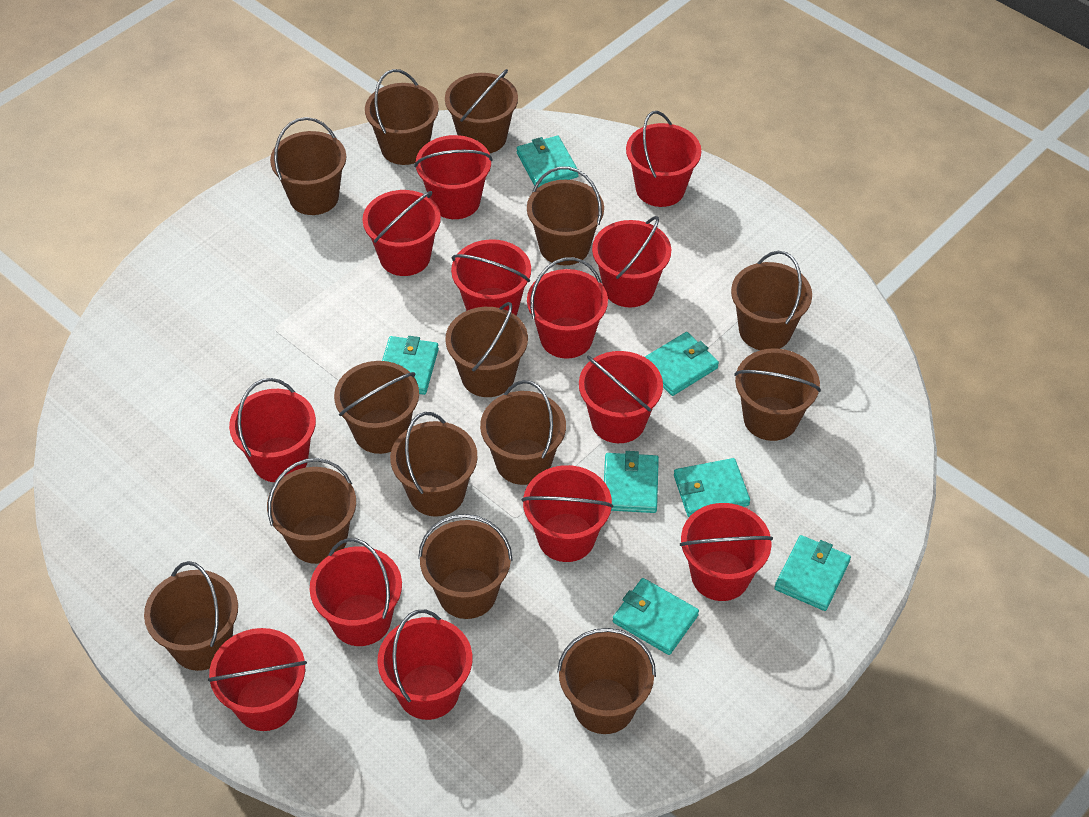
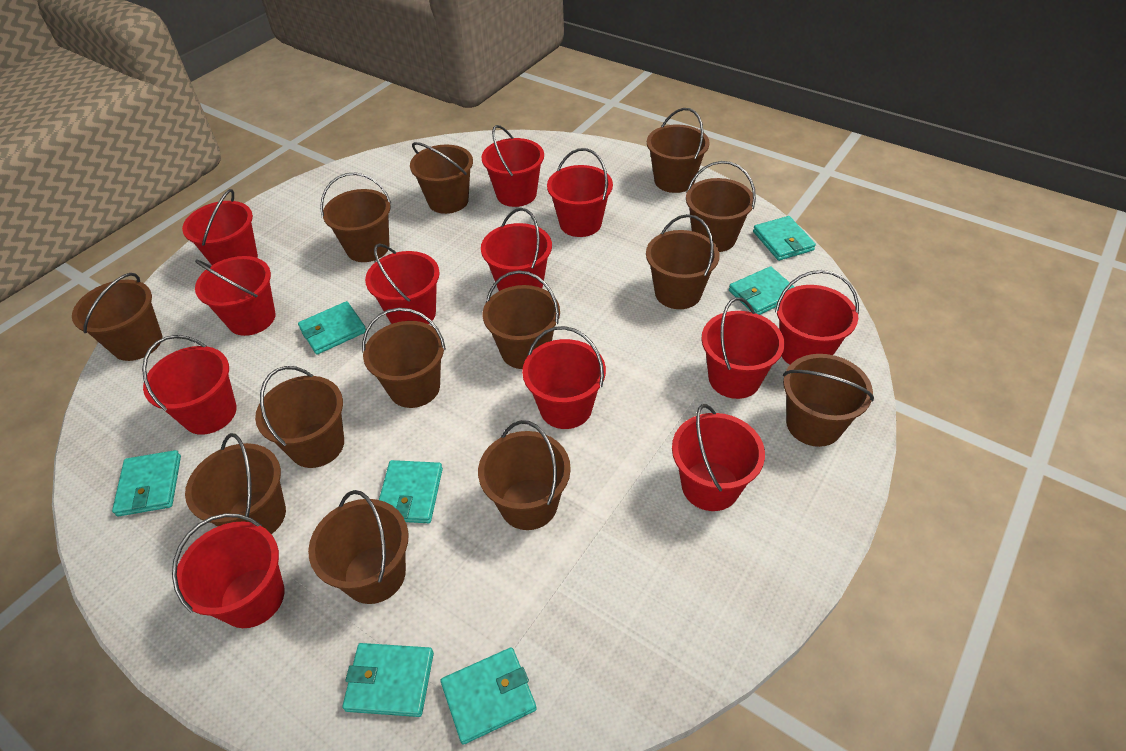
brown bucket: 14 -> 13
red bucket: 13 -> 12

